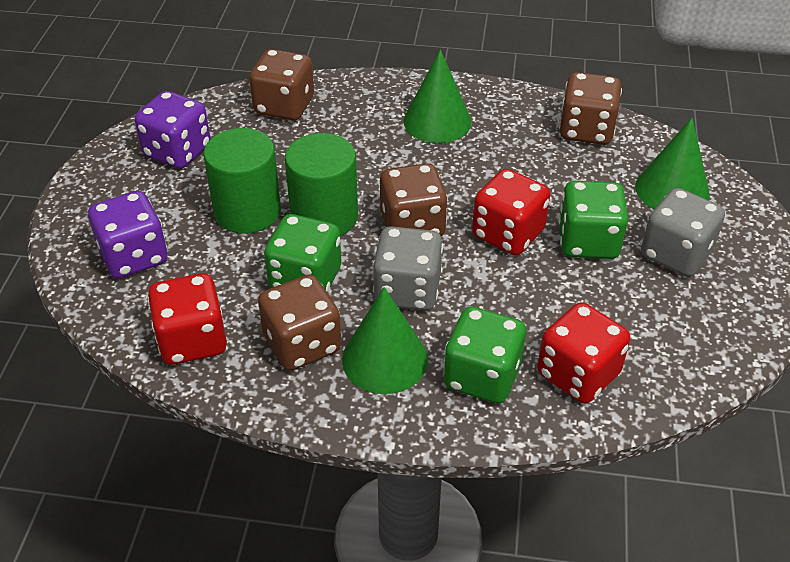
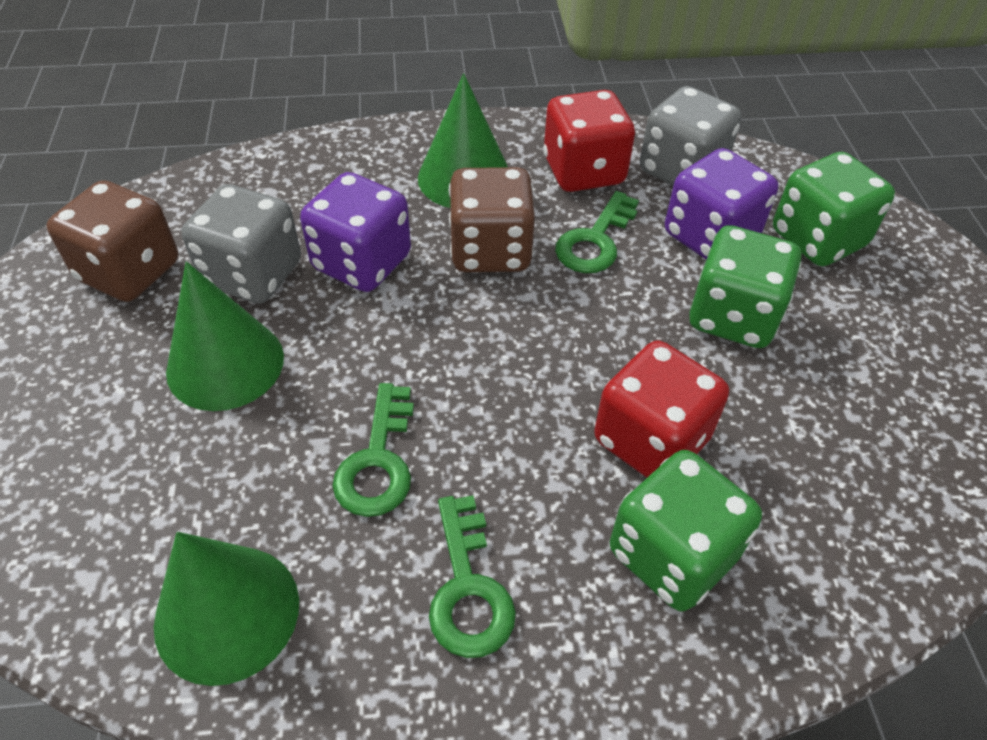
brown dice: 4 -> 2
green cylinder: 2 -> 0
green key: 0 -> 3
red dice: 3 -> 2

